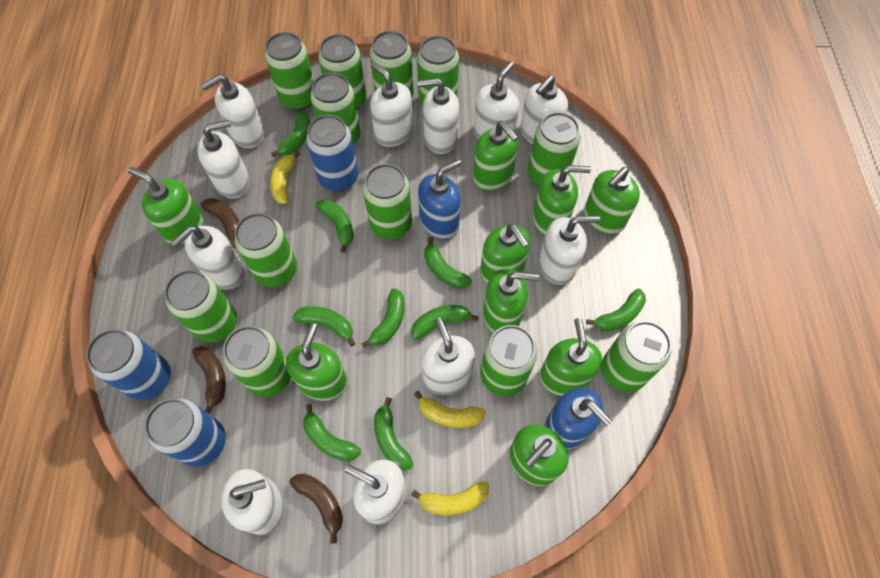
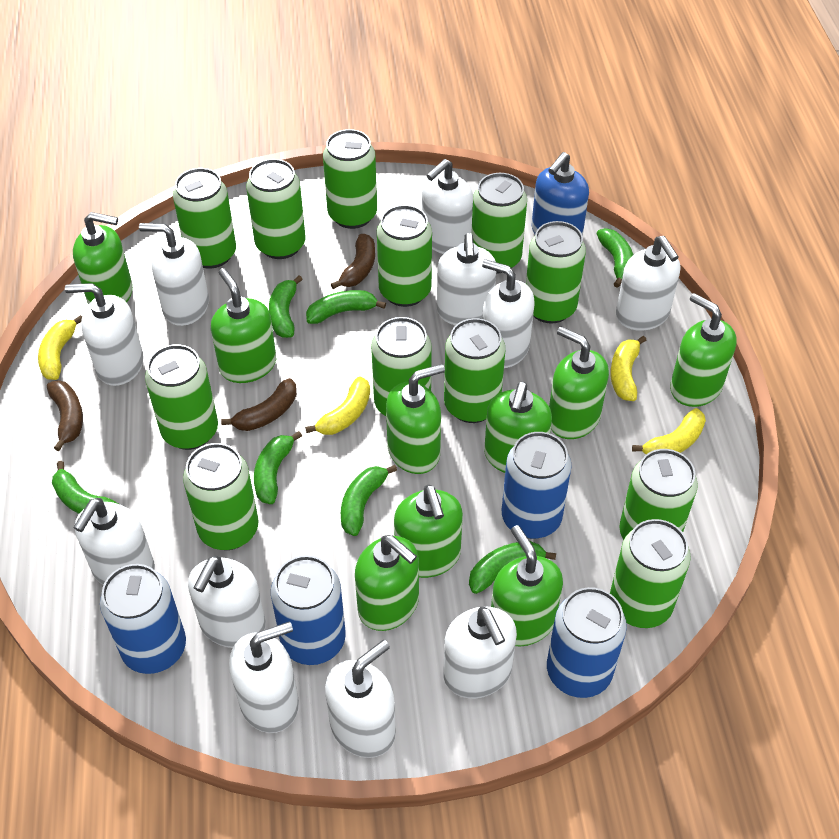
blue can: 3 -> 4
blue soap dispenser: 2 -> 1
green banana: 9 -> 7
yellow banana: 3 -> 4

